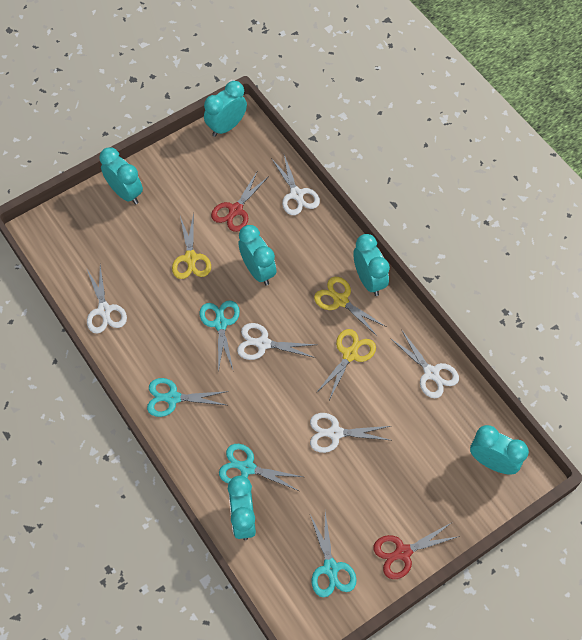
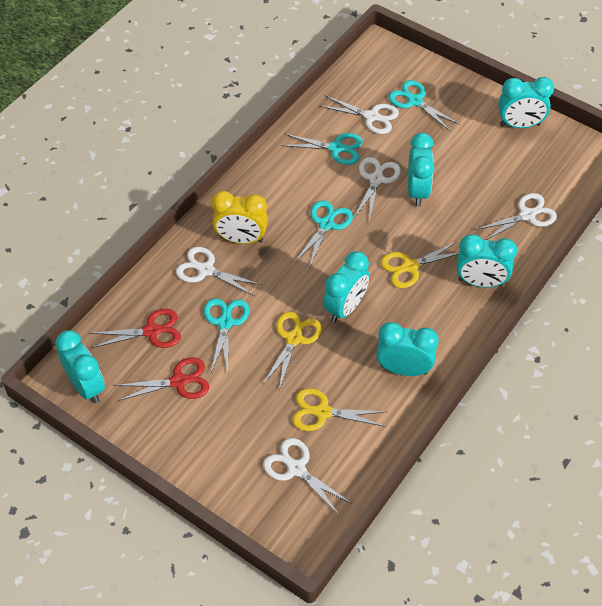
yellow clock: 0 -> 1

